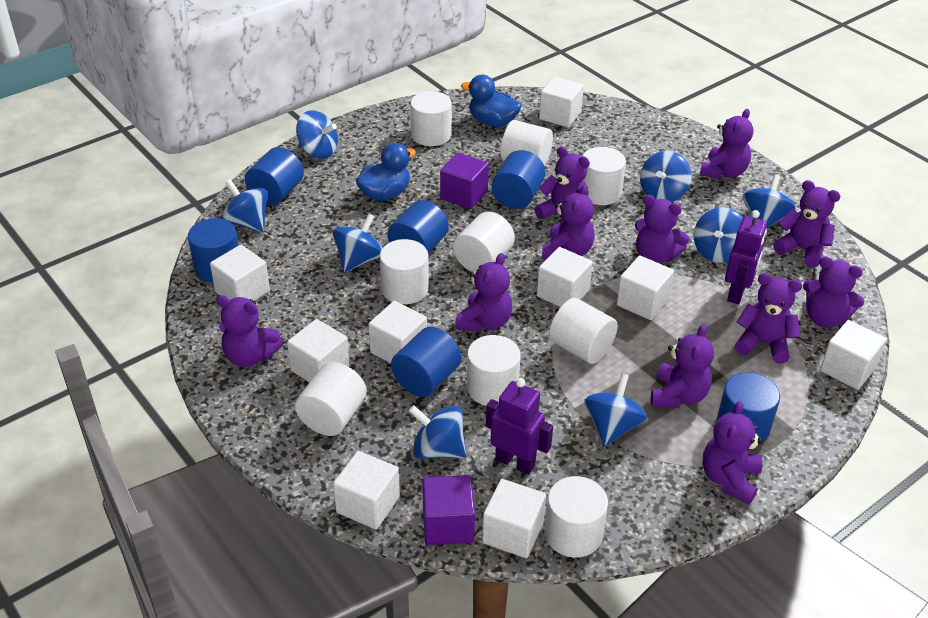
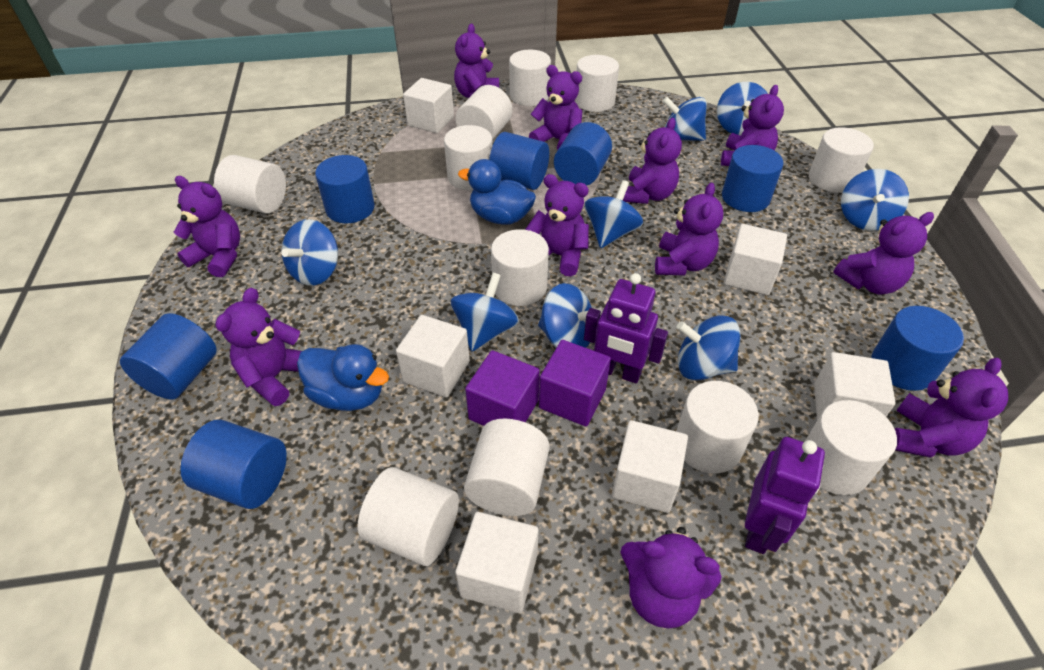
blue cylinder: 6 -> 7
white cube: 9 -> 6
white cylinder: 9 -> 11

